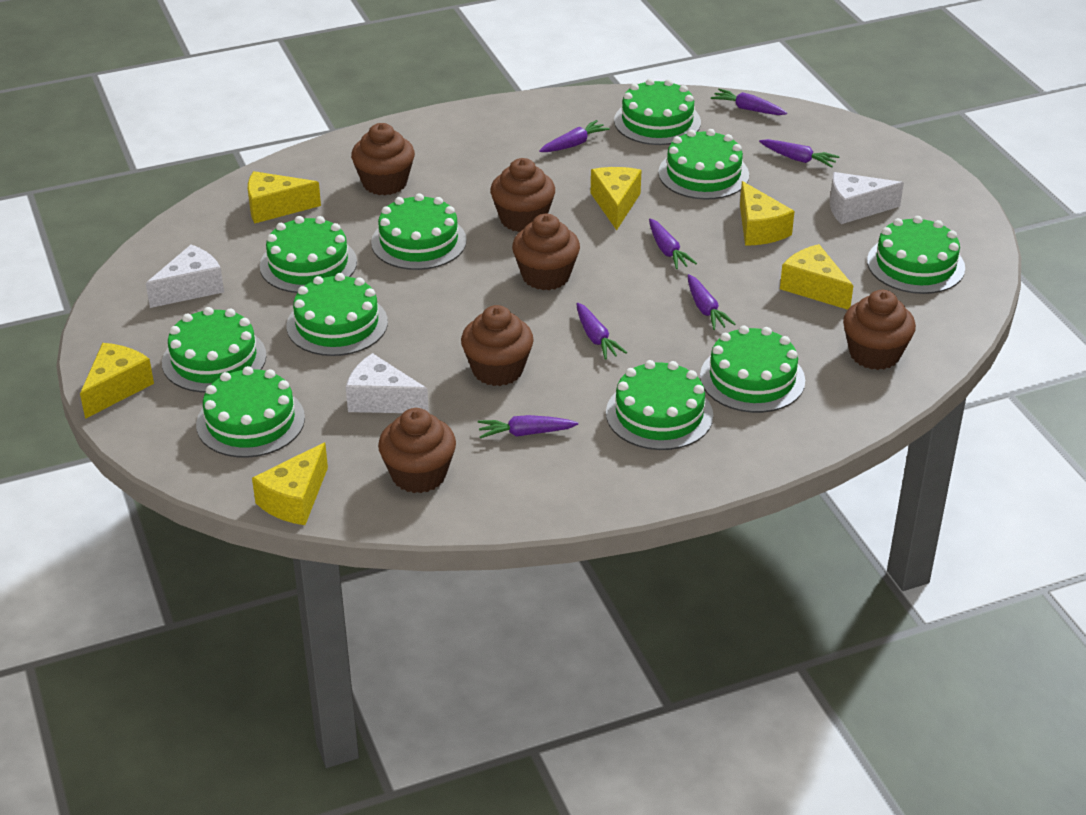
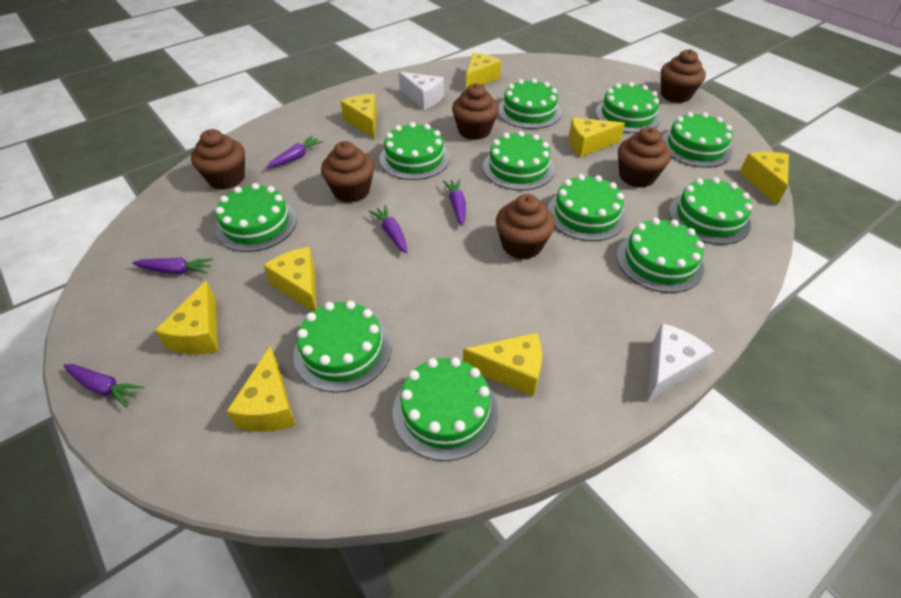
green cake: 10 -> 11
purple carrot: 7 -> 5
white cheese: 3 -> 2
yellow cheese: 6 -> 8

